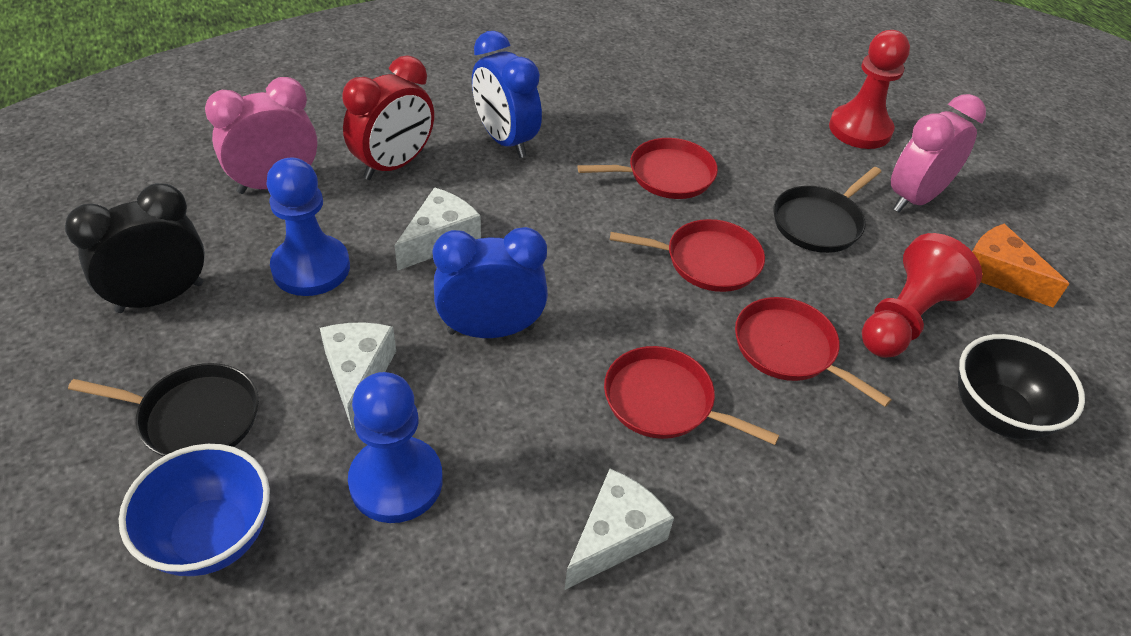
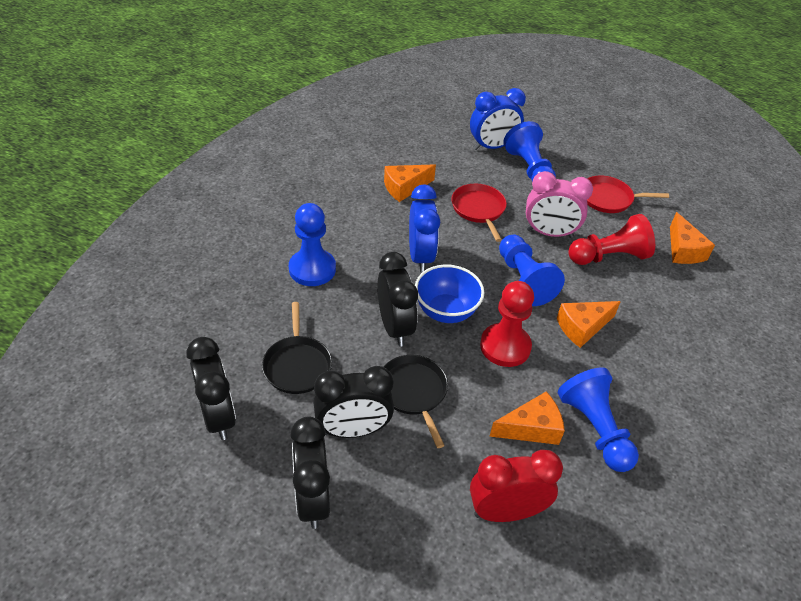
black bowl: 1 -> 0
black clock: 1 -> 4
blue pawn: 2 -> 4
orange cheese: 1 -> 4
pink clock: 2 -> 1
red pan: 4 -> 2
white cheese: 3 -> 0

